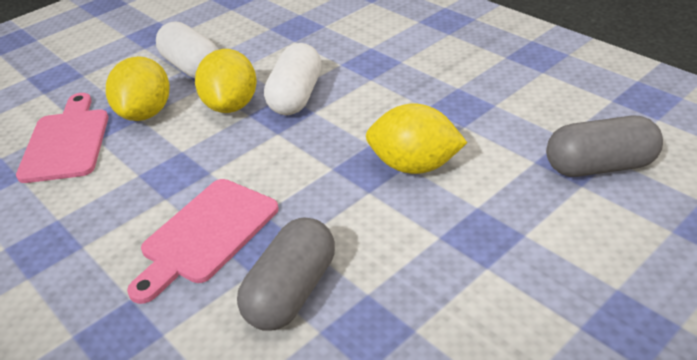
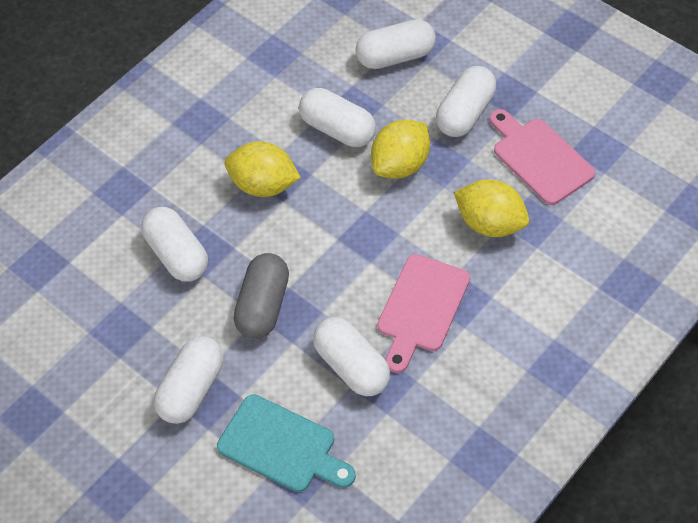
grey capsule: 2 -> 1
turquoise cutting board: 0 -> 1
white capsule: 2 -> 6

